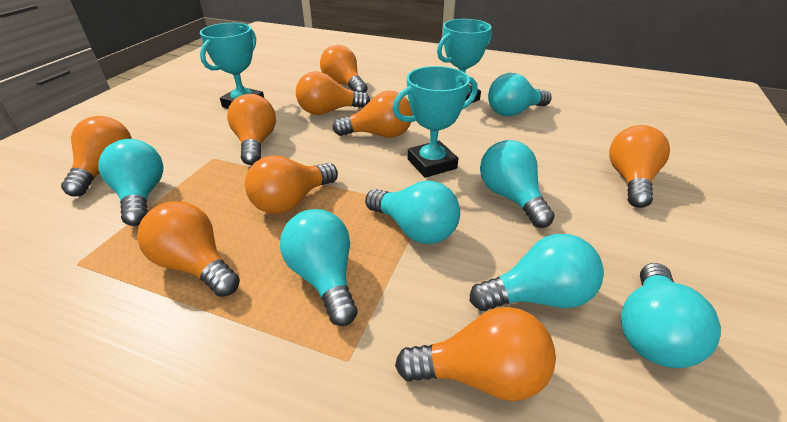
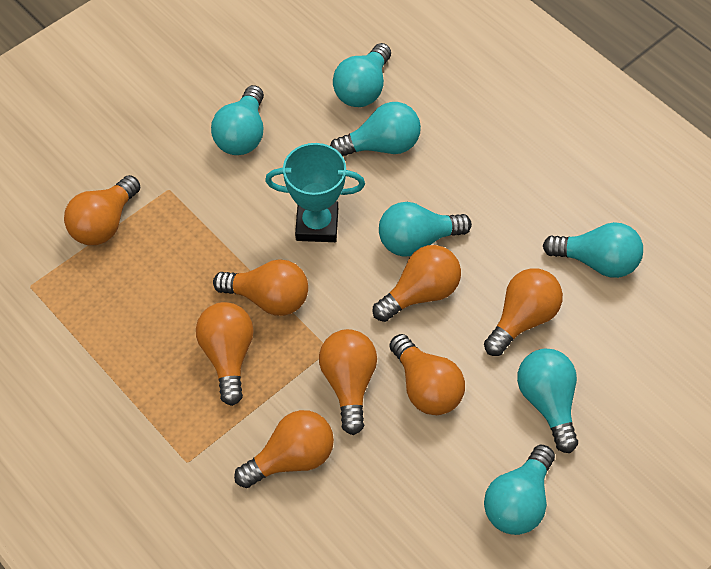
orange light bulb: 9 -> 8
turquoise trophy: 3 -> 1

